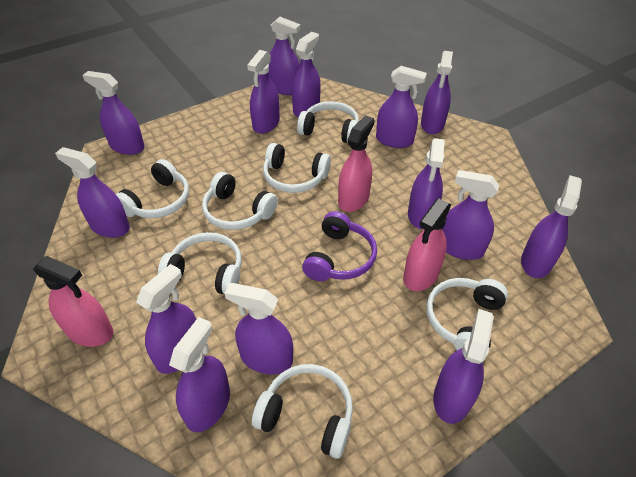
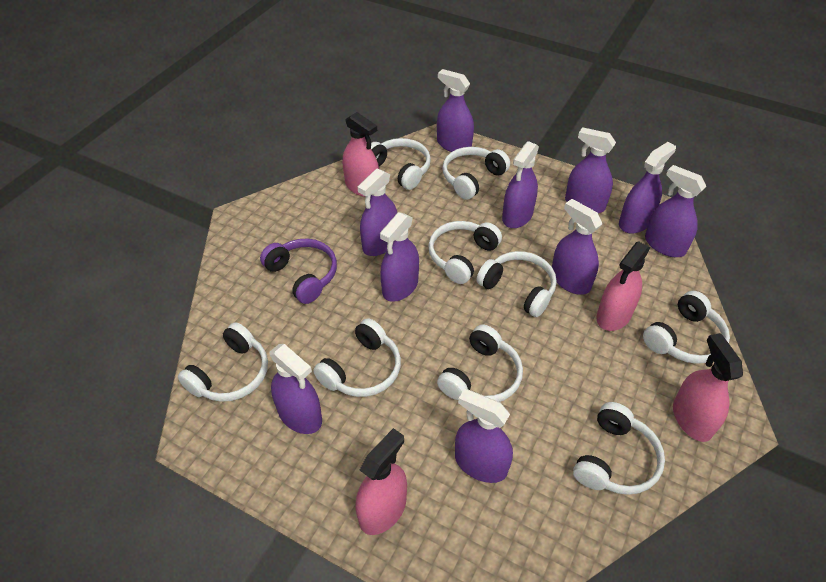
pink spray bottle: 3 -> 4
purple spray bottle: 14 -> 10
white headphones: 7 -> 9

